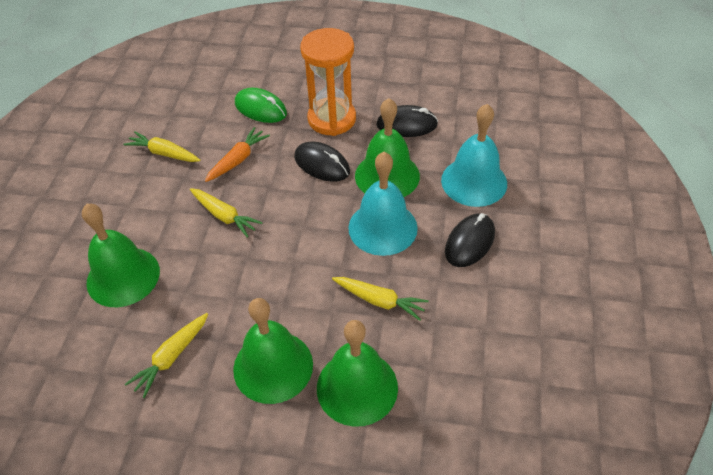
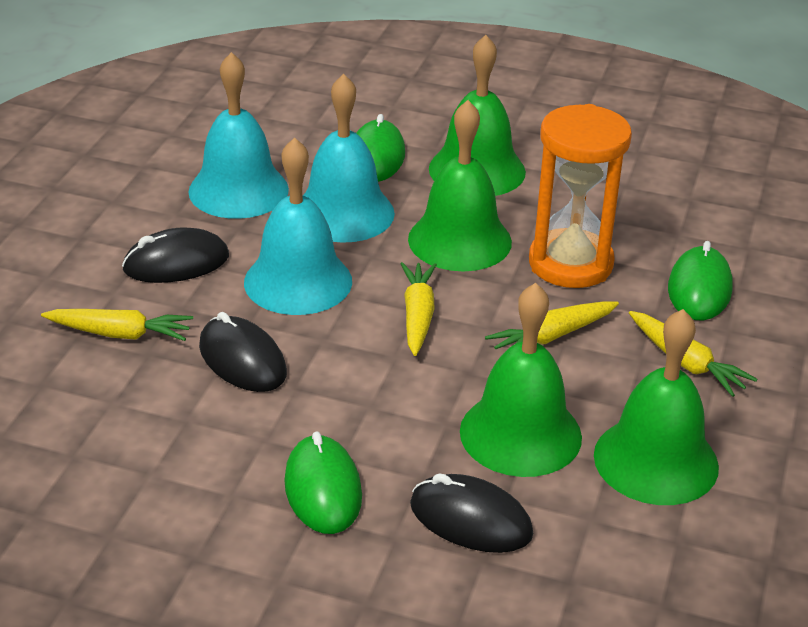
green mouse: 1 -> 3
orange carrot: 1 -> 0
turquoise bell: 2 -> 3

